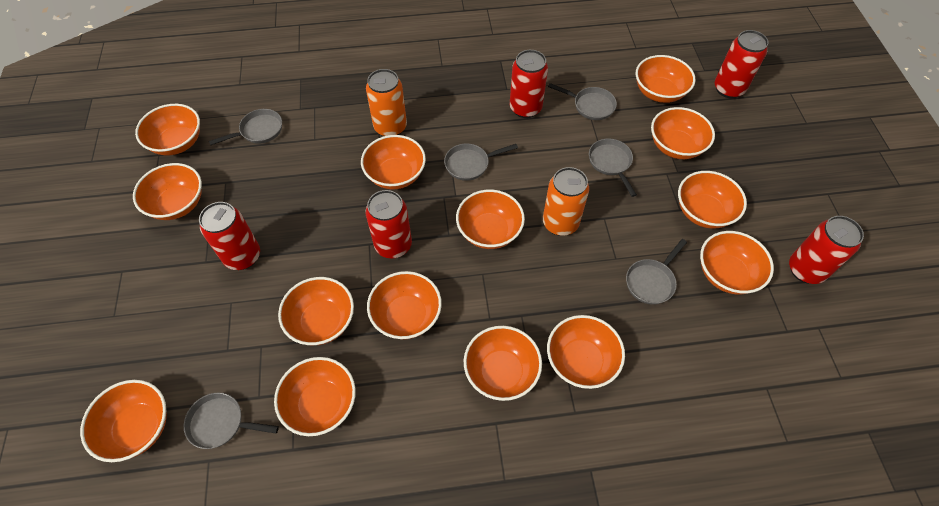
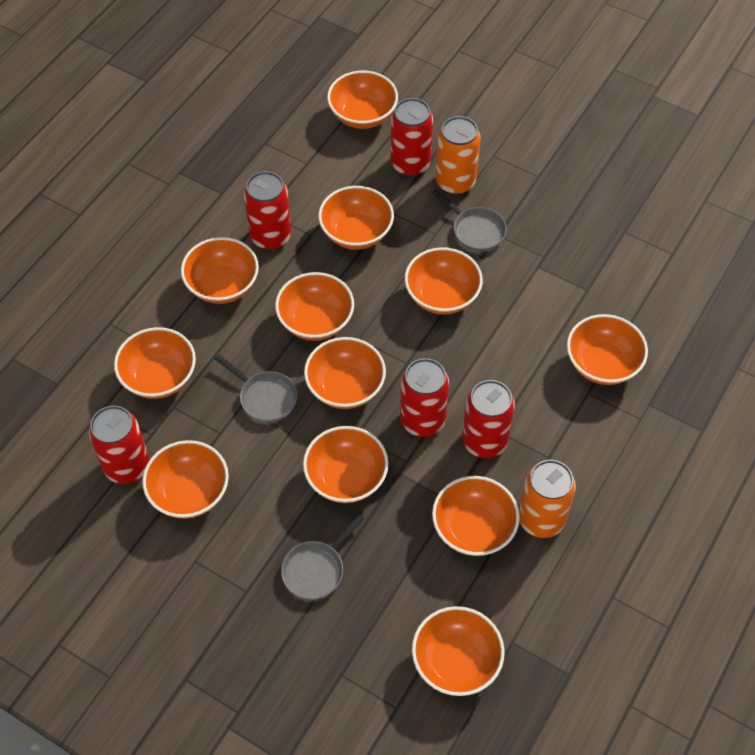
grey pan: 6 -> 3
orange bowl: 14 -> 12

